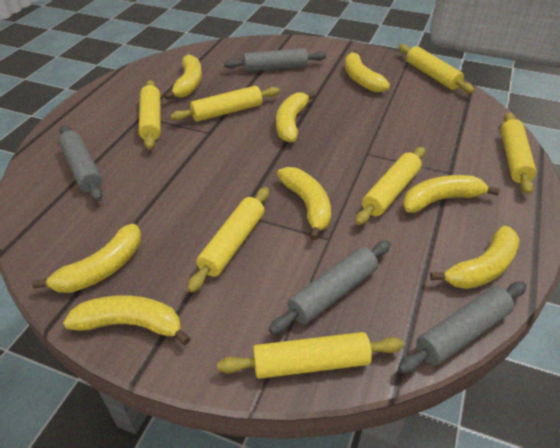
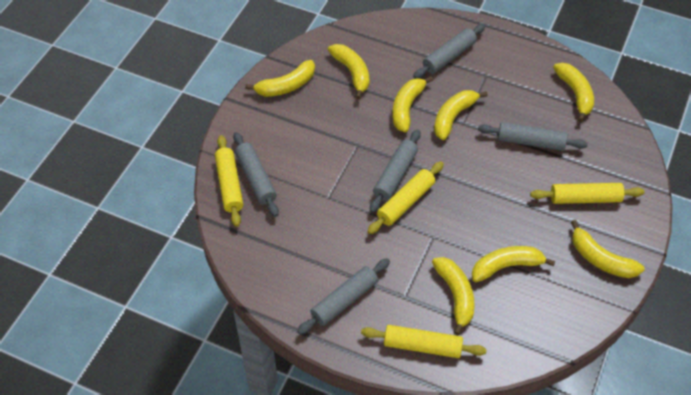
grey rolling pin: 4 -> 5
yellow rolling pin: 7 -> 4

